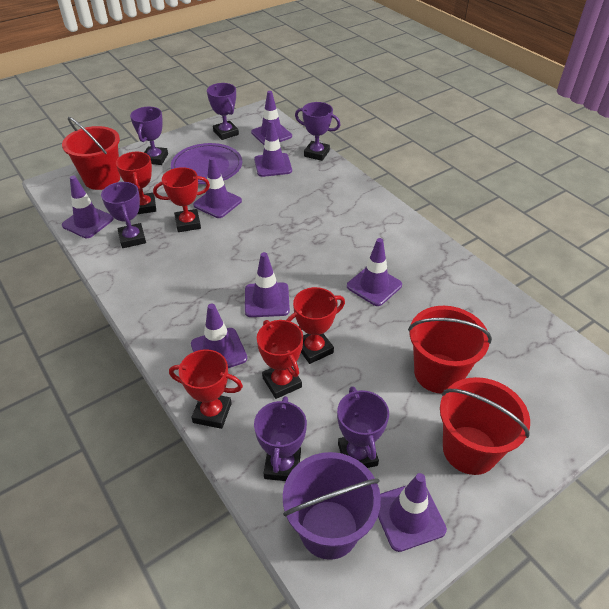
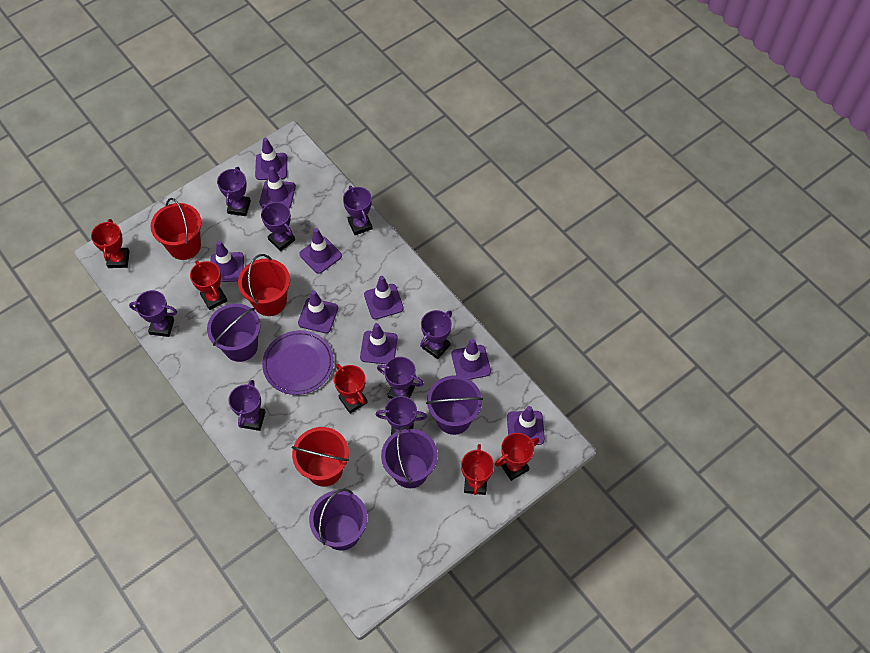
purple bucket: 1 -> 4
purple traffic cone: 8 -> 9
purple trophy: 6 -> 8

